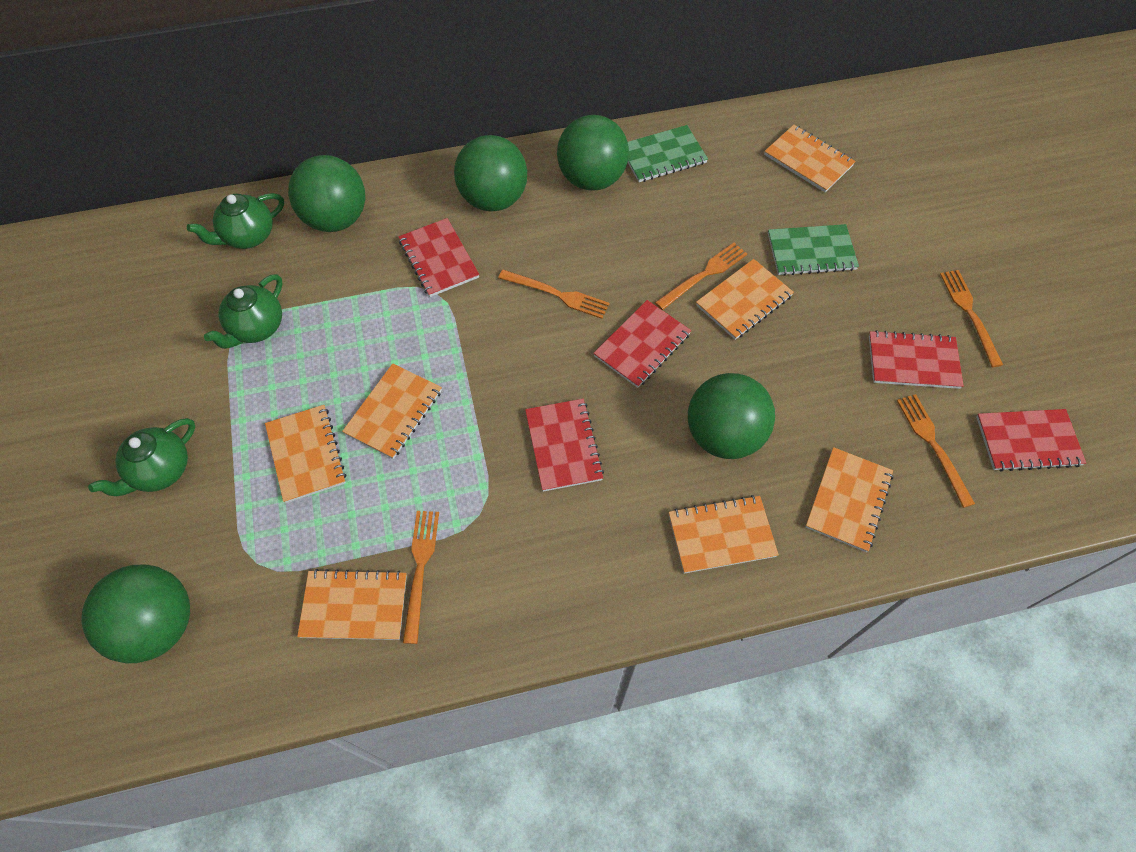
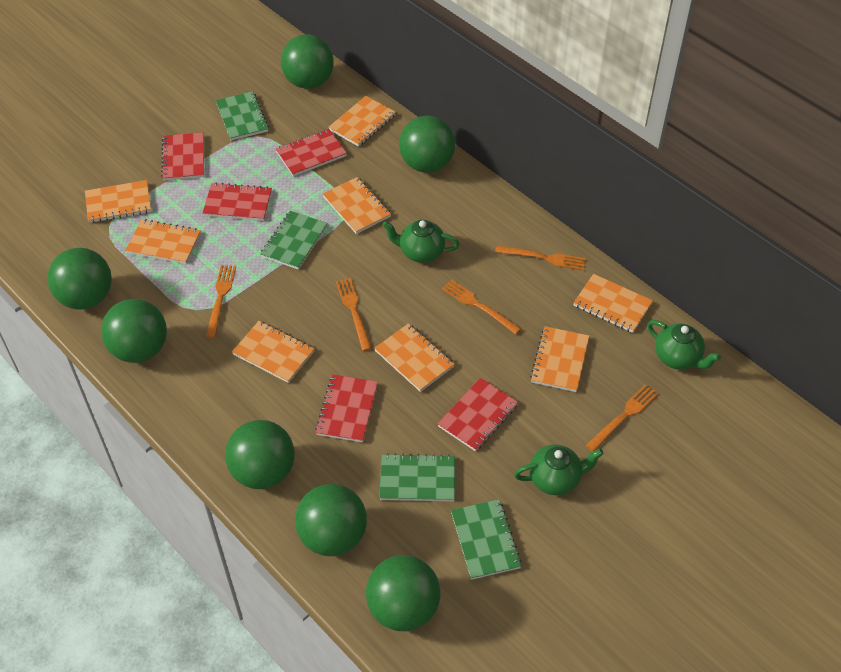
green ball: 5 -> 7
green notebook: 2 -> 4
orange notebook: 7 -> 8

